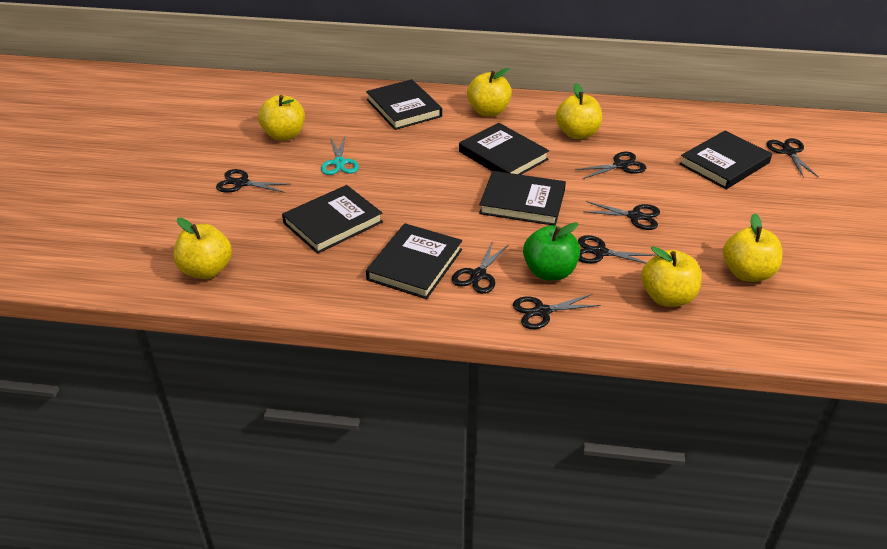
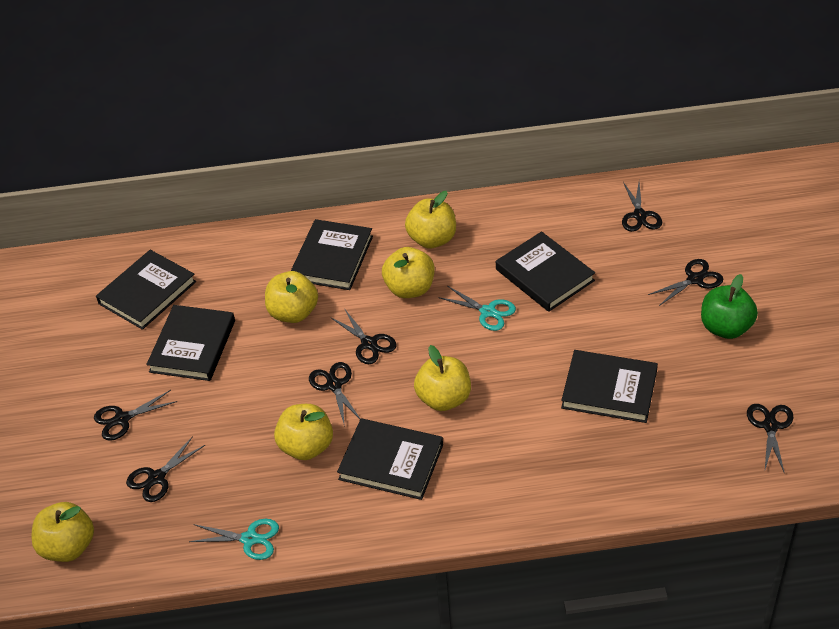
turquoise scissors: 1 -> 2

